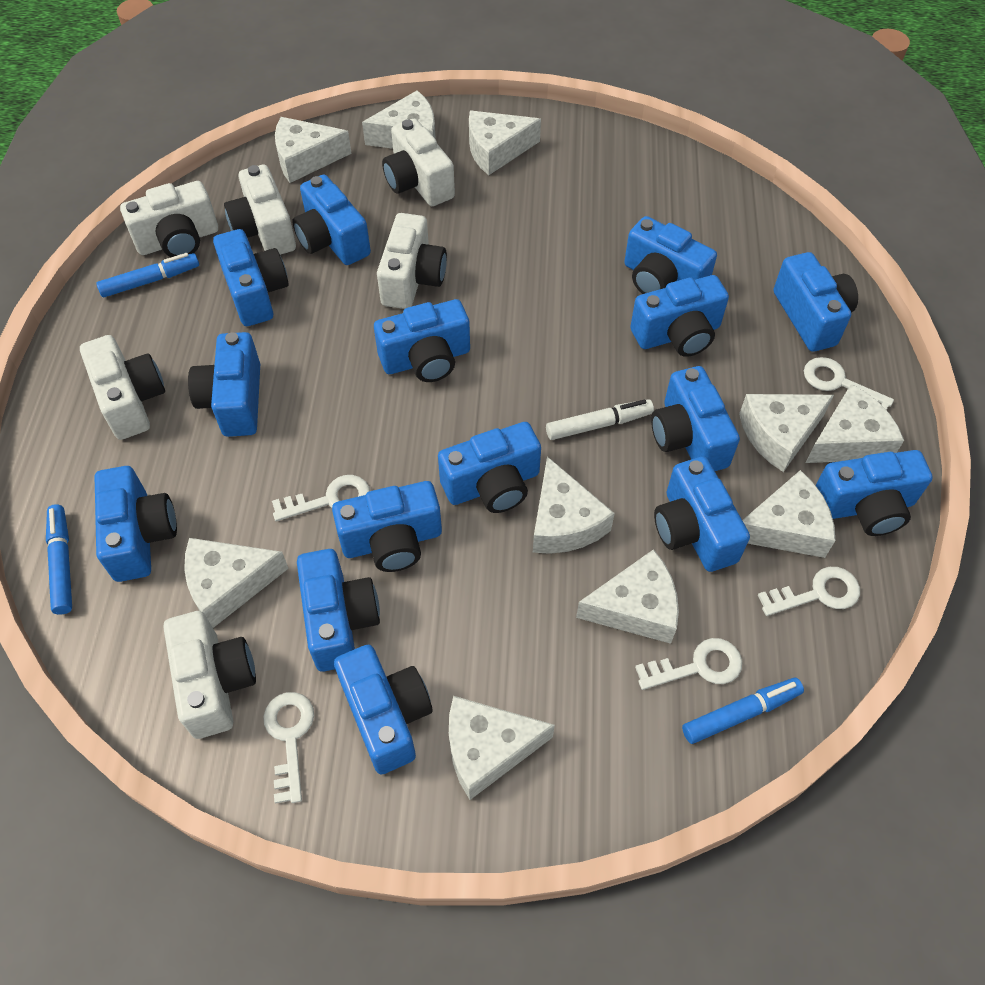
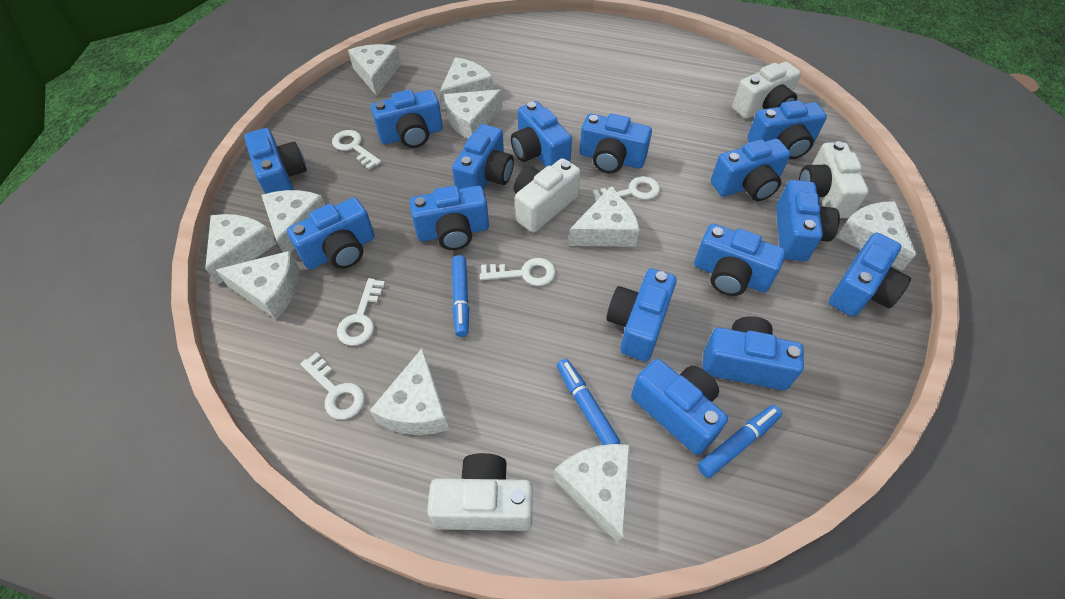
white camera: 6 -> 4
white marker: 1 -> 0

